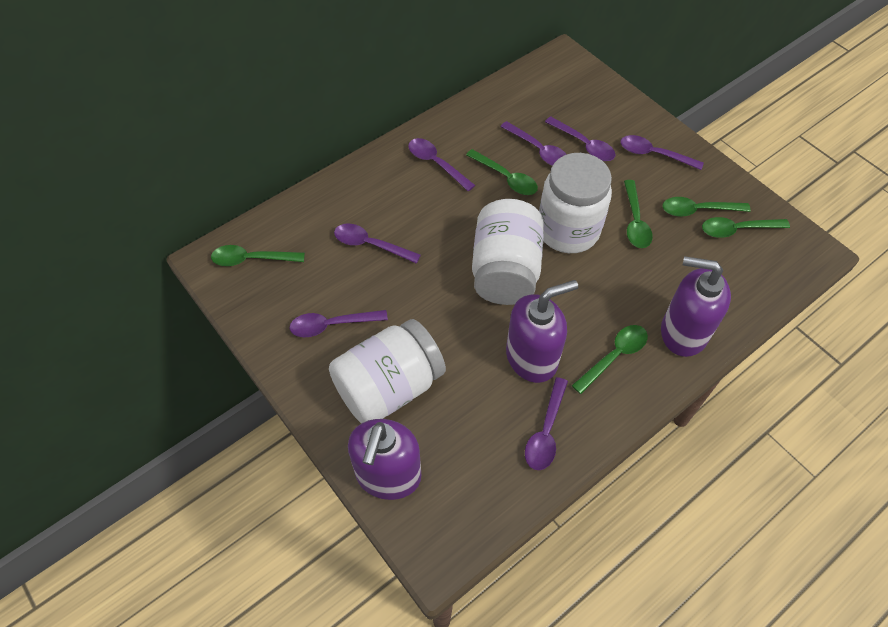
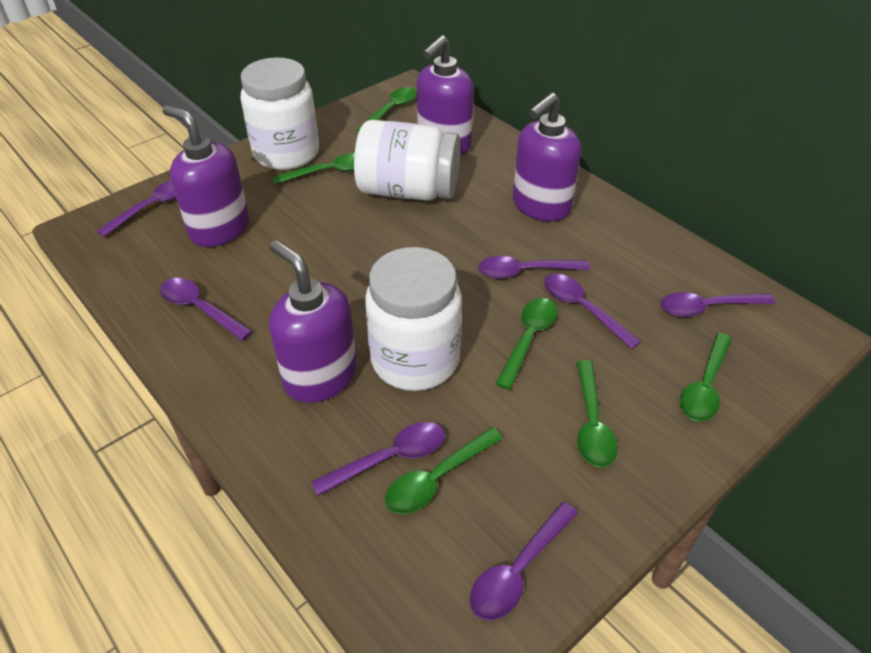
purple soap dispenser: 3 -> 4

